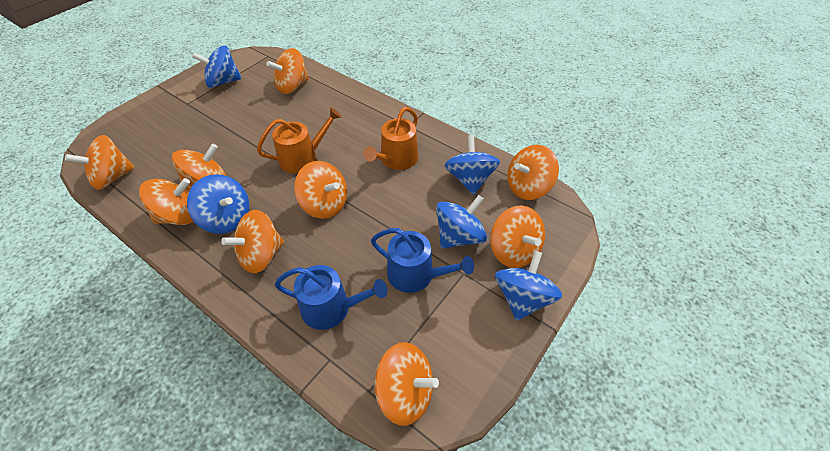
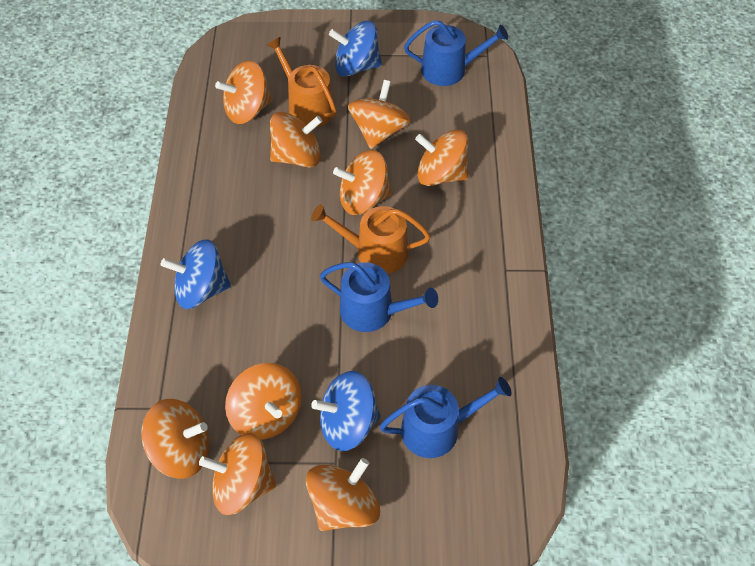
blue spinning top: 5 -> 3
blue watering can: 2 -> 3

